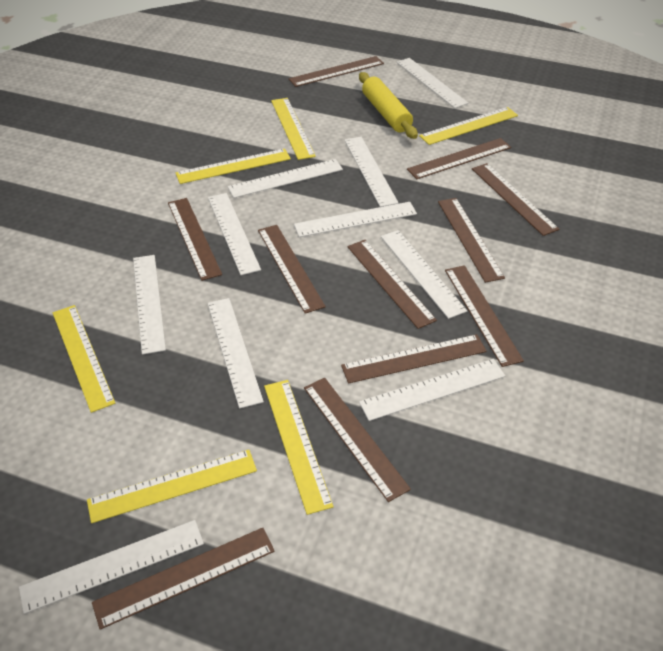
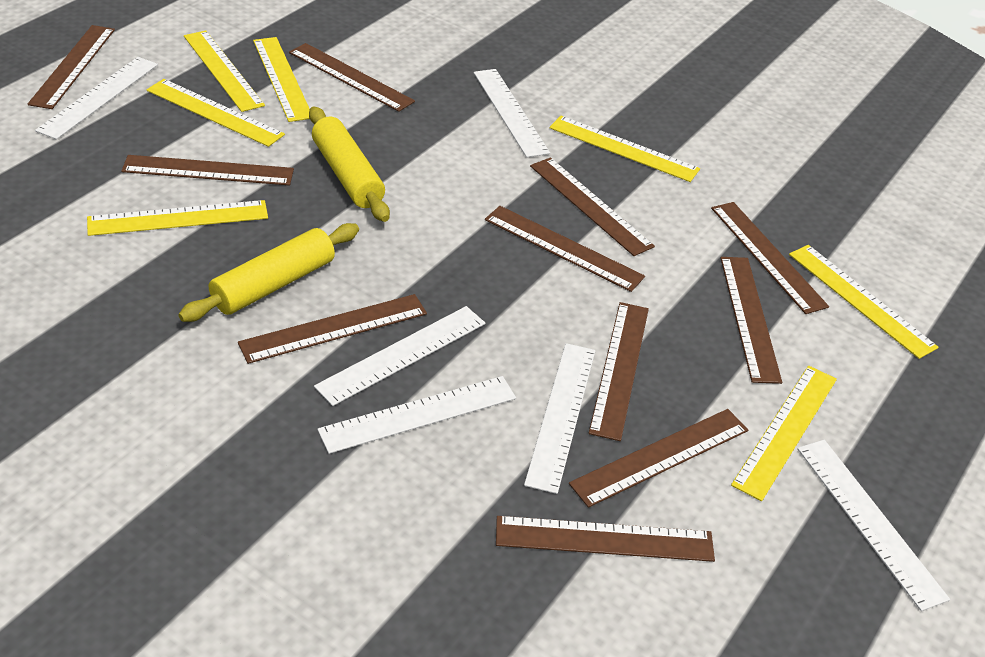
white ruler: 10 -> 6
yellow rolling pin: 1 -> 2
yellow ruler: 6 -> 7

